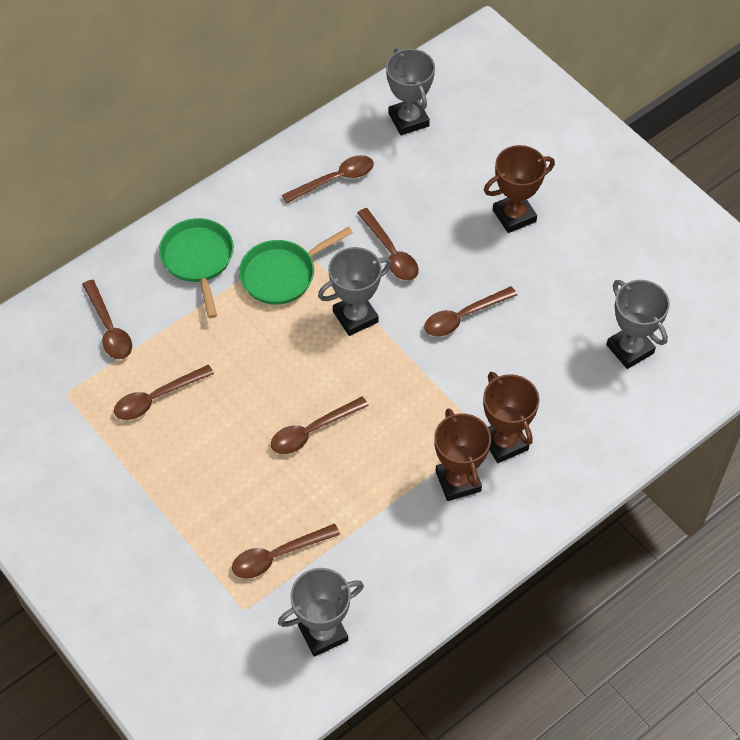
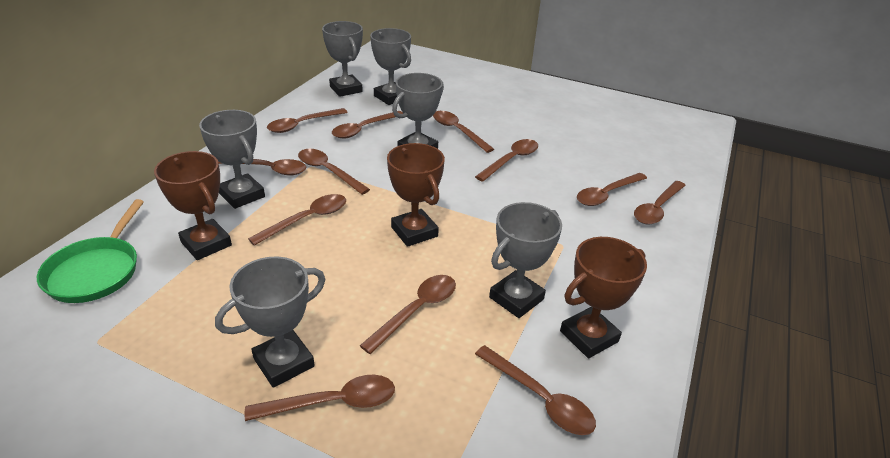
brown spoon: 7 -> 12
green pan: 2 -> 1
grey trophy: 4 -> 6

